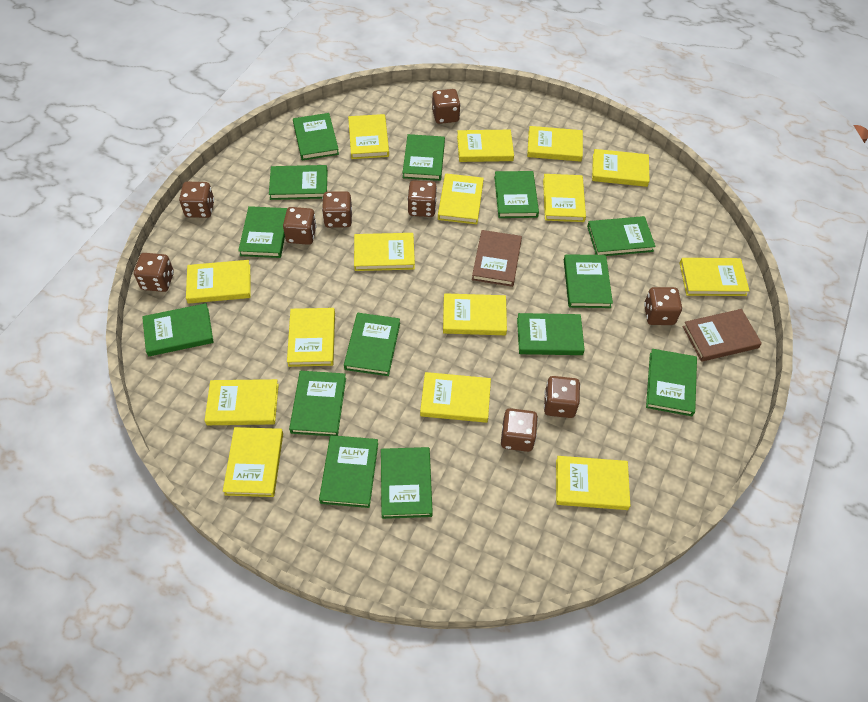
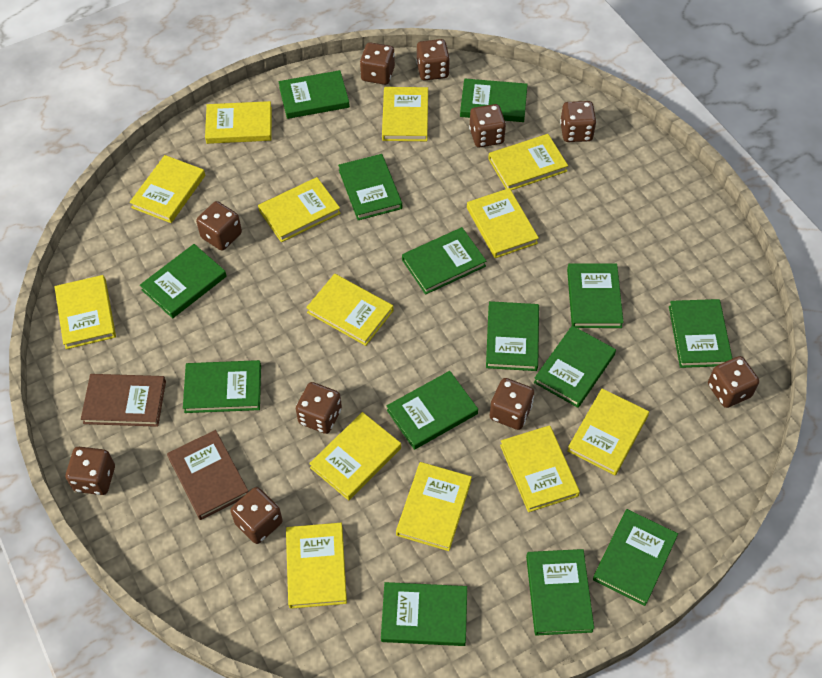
brown dice: 9 -> 10
yellow book: 15 -> 13

